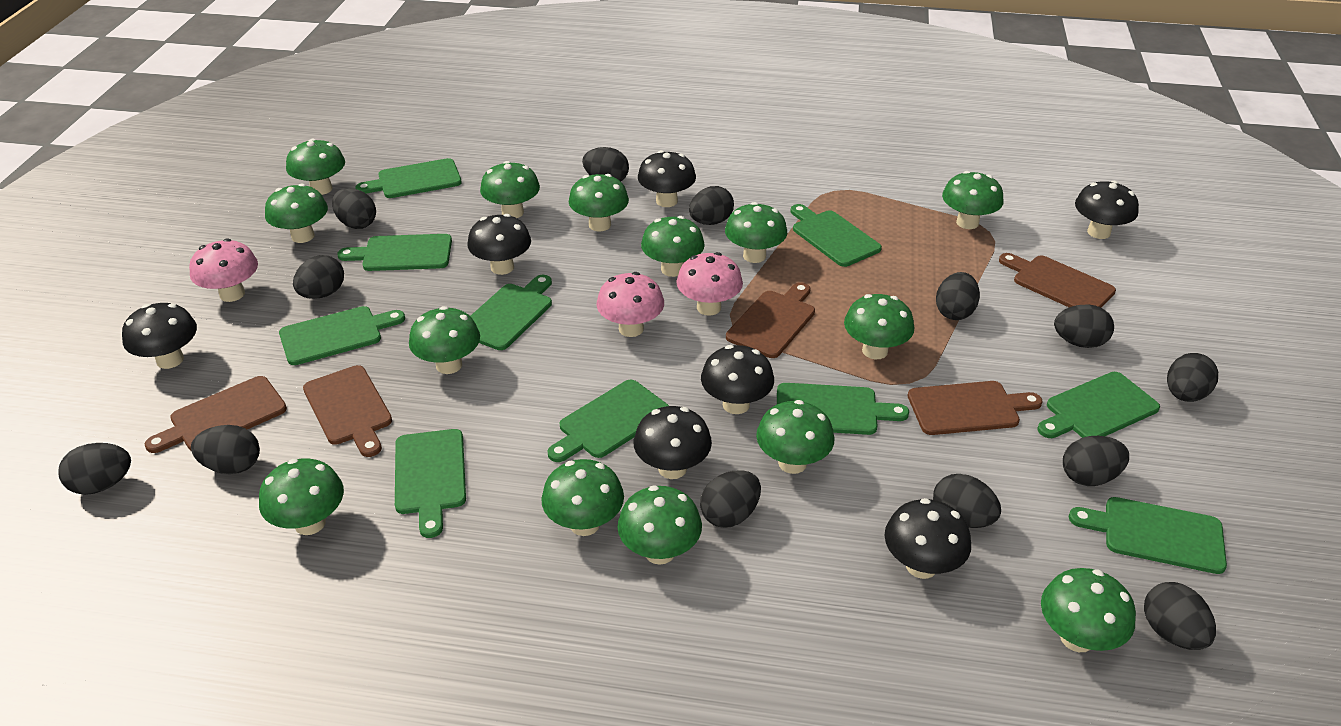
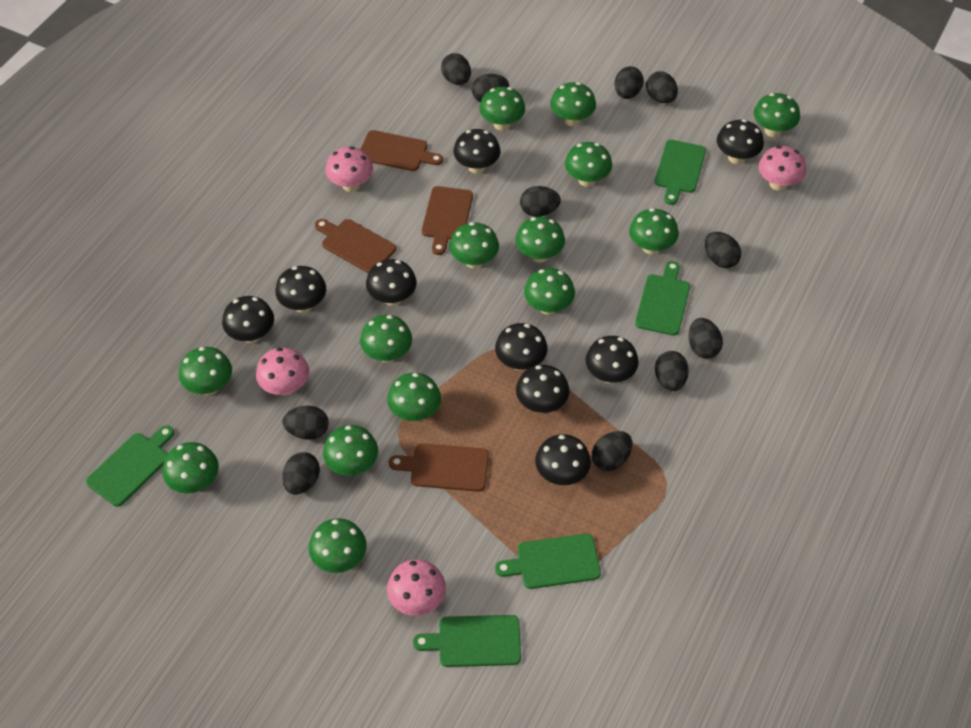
black egg: 13 -> 11
black mushroom: 7 -> 9
brown cutting board: 5 -> 4
green cutting board: 10 -> 5
pink mushroom: 3 -> 4

